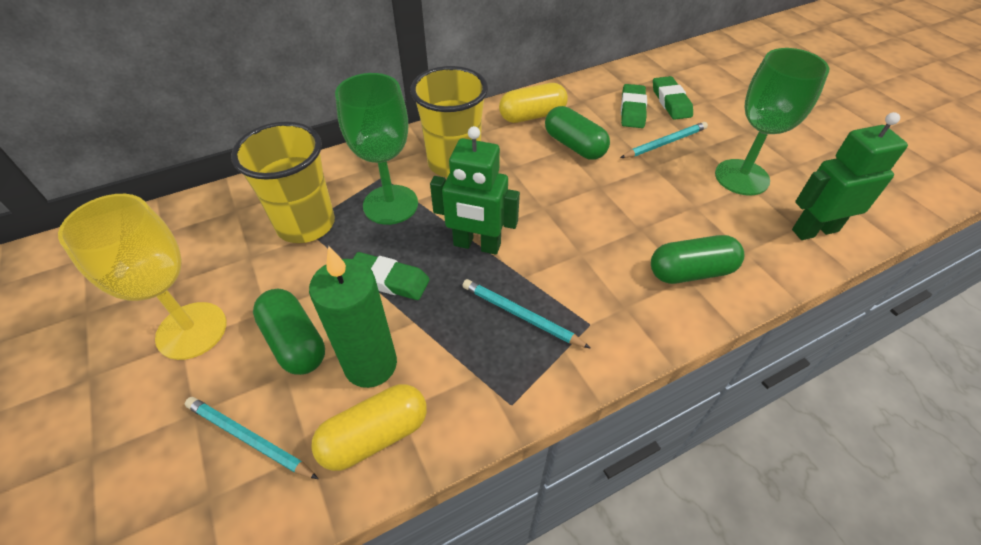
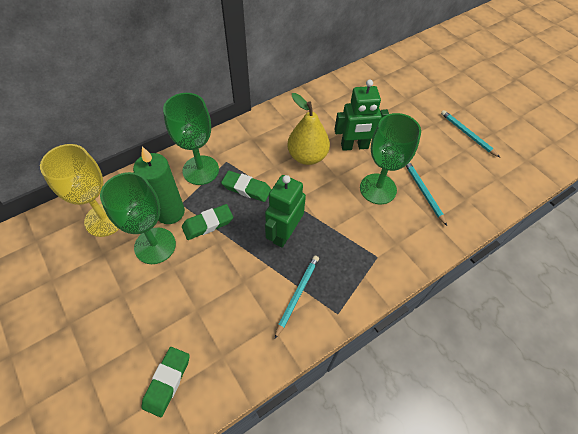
green capsule: 3 -> 0
green goblet: 2 -> 3
yellow capsule: 2 -> 0
yellow cup: 2 -> 0
yellow pear: 0 -> 1

